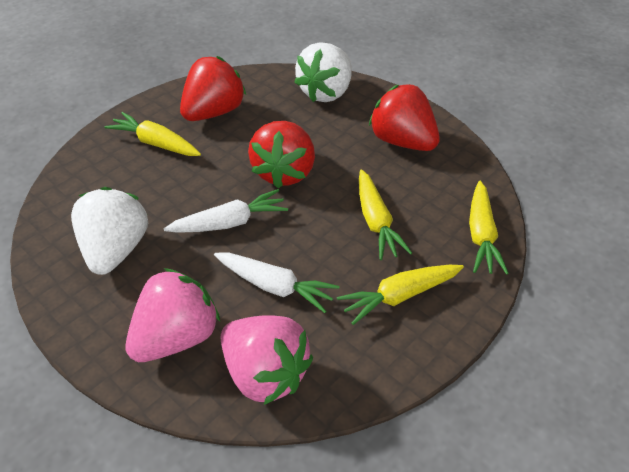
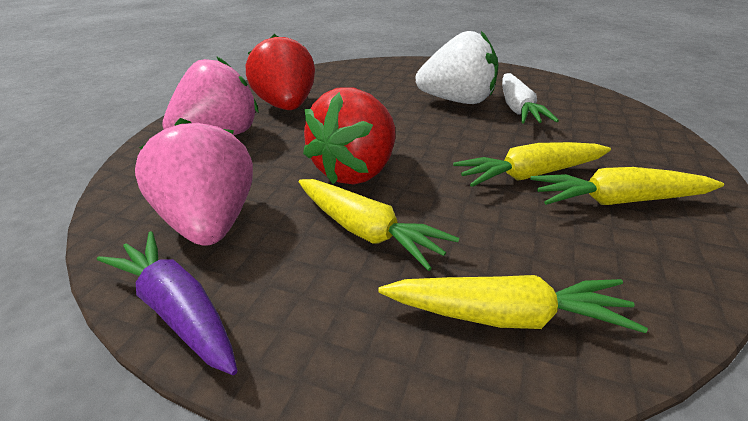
purple carrot: 0 -> 1
red strawberry: 3 -> 2
white carrot: 2 -> 1
white strawberry: 2 -> 1

